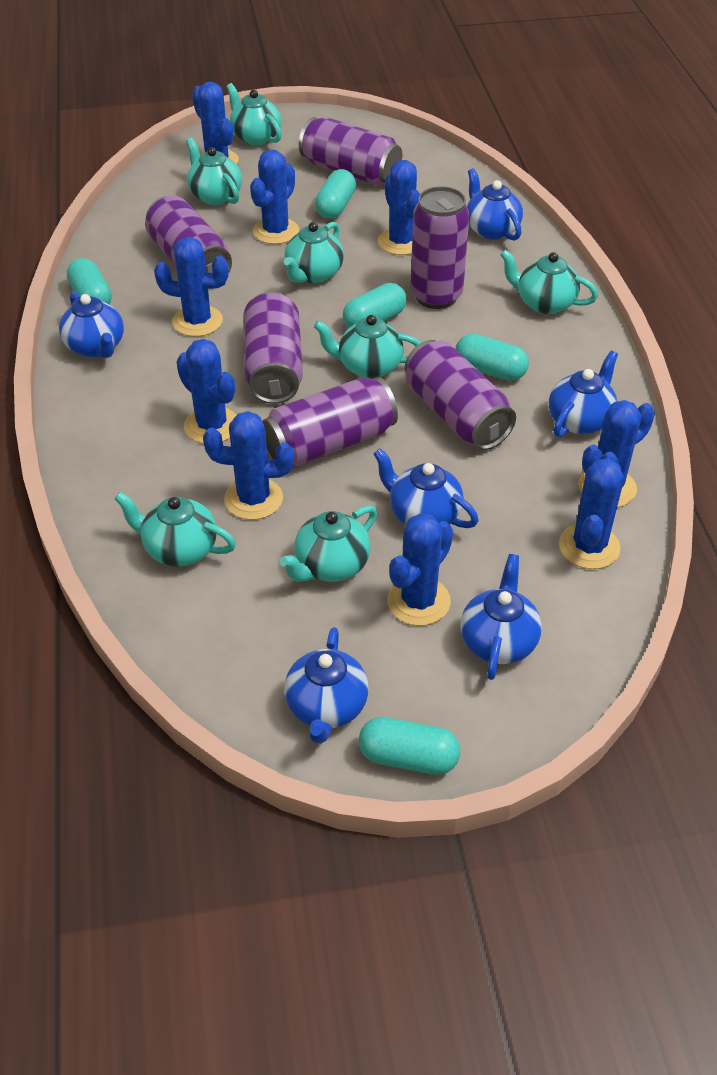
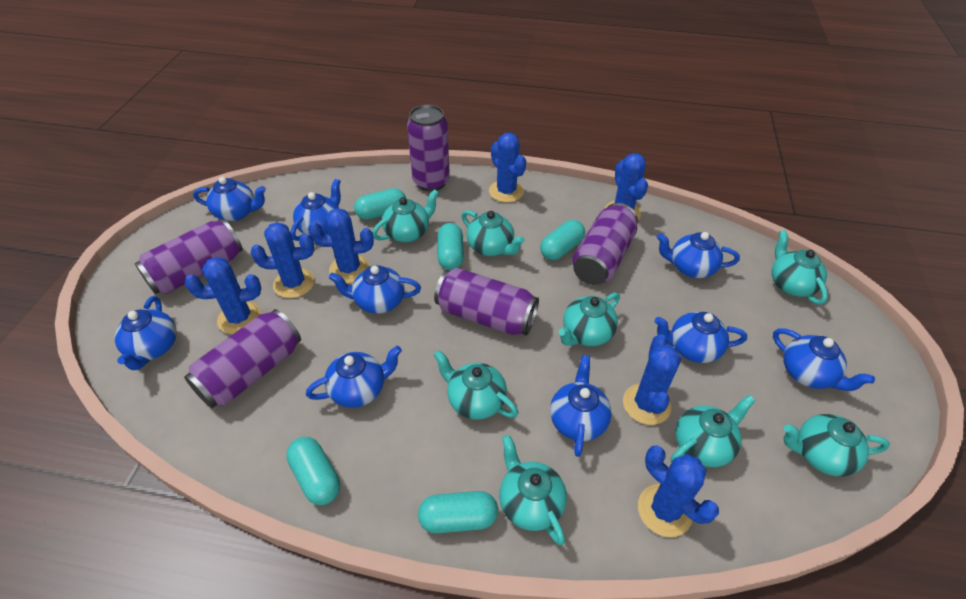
blue cactus: 9 -> 7
blue teapot: 6 -> 9
purple can: 6 -> 5
turquoise teapot: 7 -> 8

